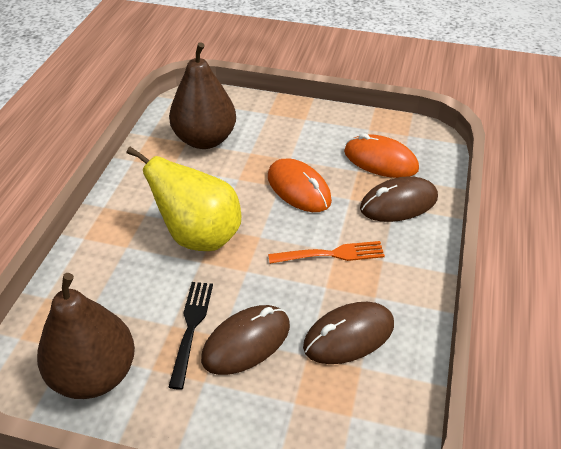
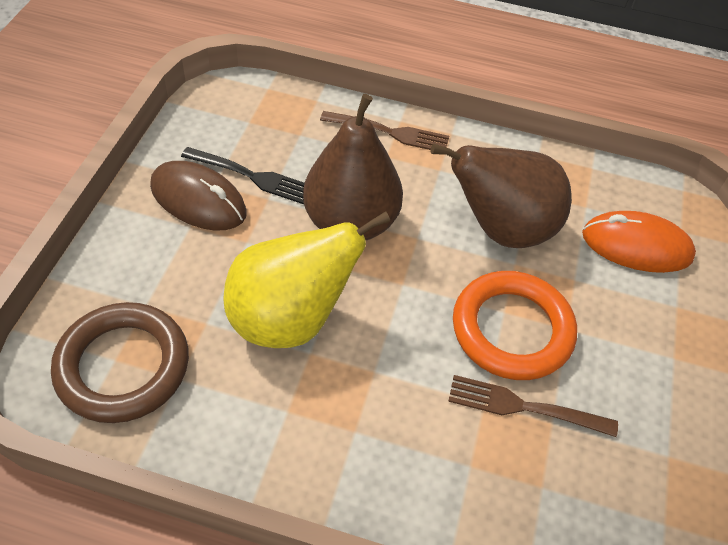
brown fork: 0 -> 2
brown mouse: 3 -> 1
brown ring: 0 -> 1
orange fork: 1 -> 0
orange mouse: 2 -> 1
orange ring: 0 -> 1

